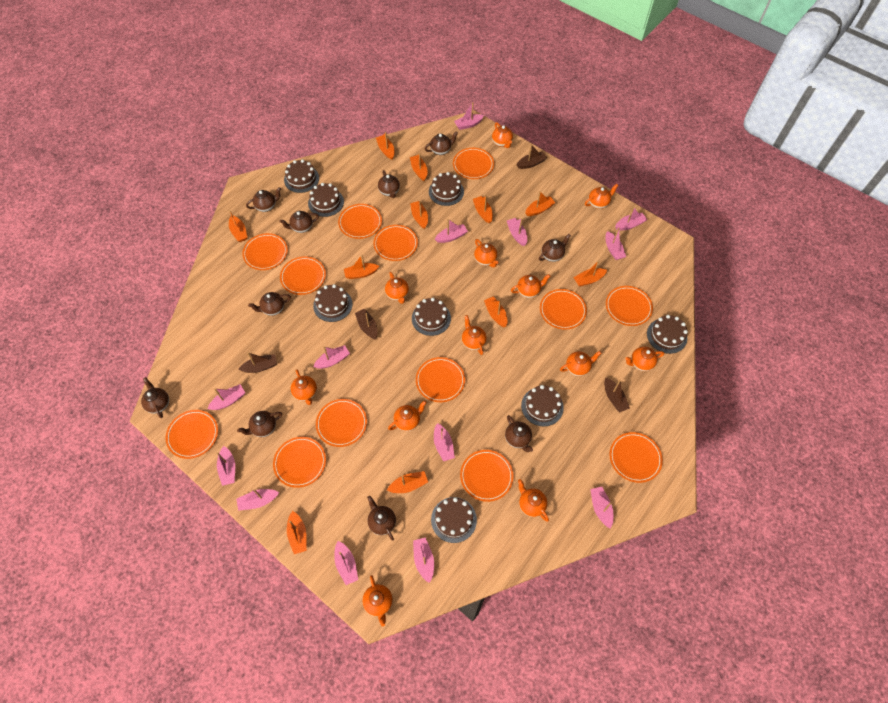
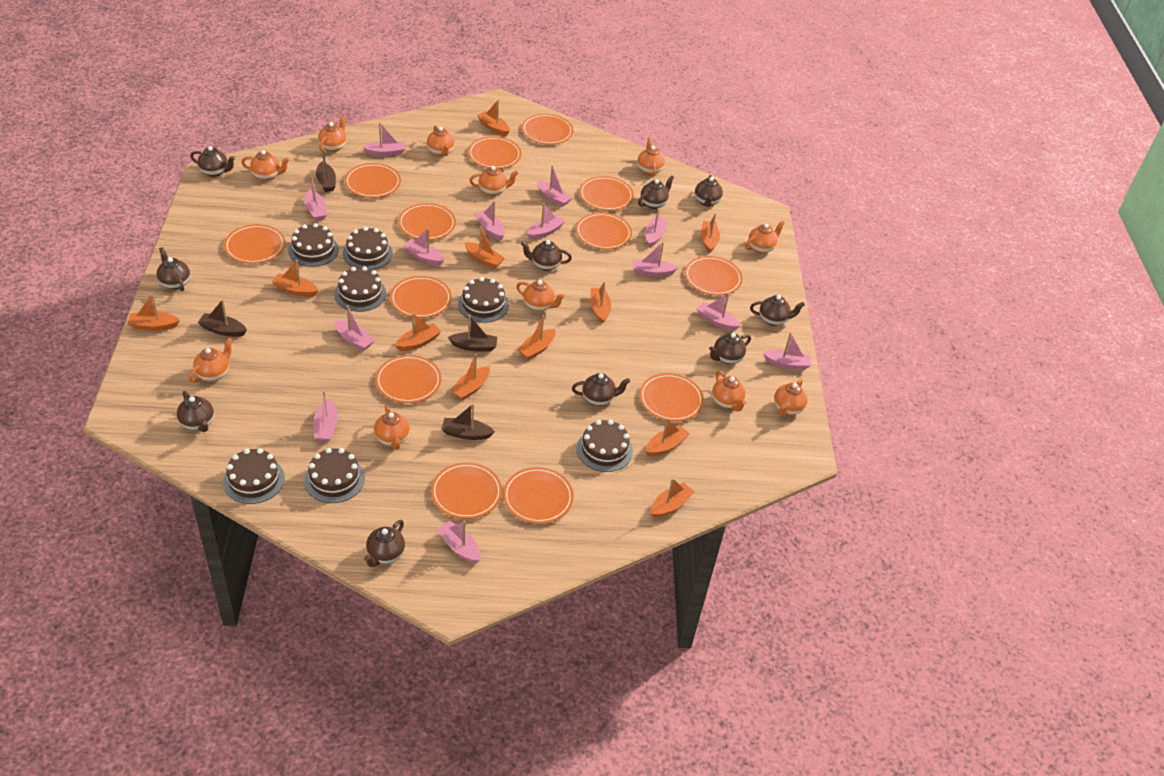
brown cake: 8 -> 7
orange teapot: 12 -> 11

